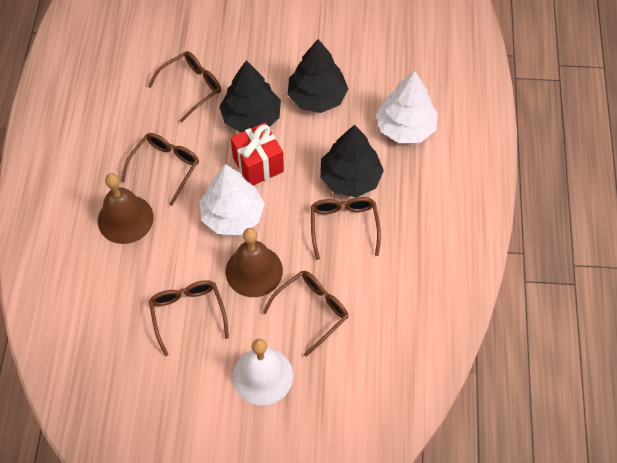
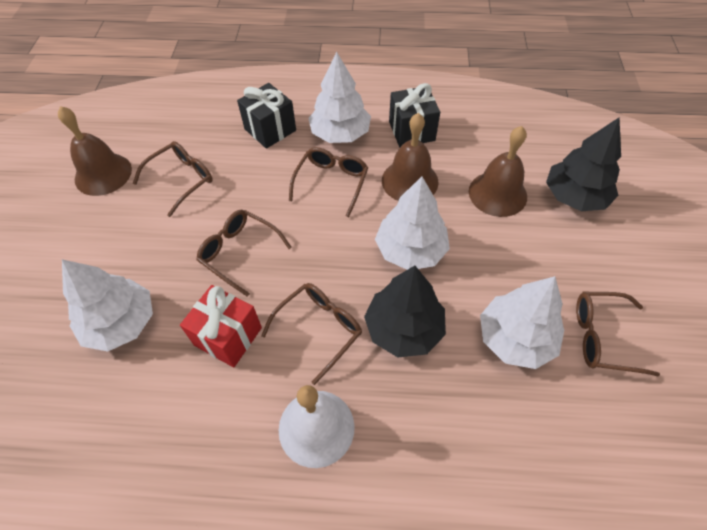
black gift: 0 -> 2
black tree: 3 -> 2
brown bell: 2 -> 3
white tree: 2 -> 4

